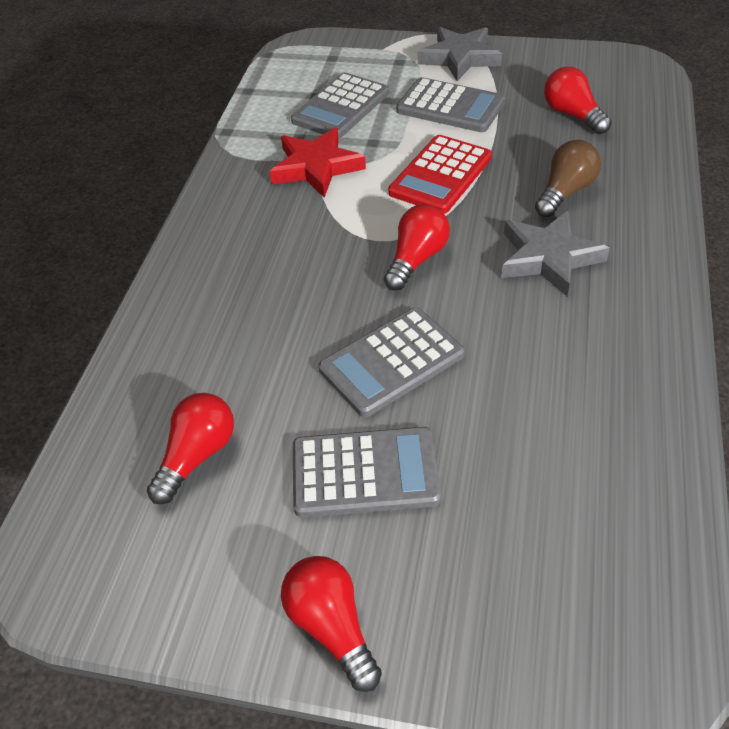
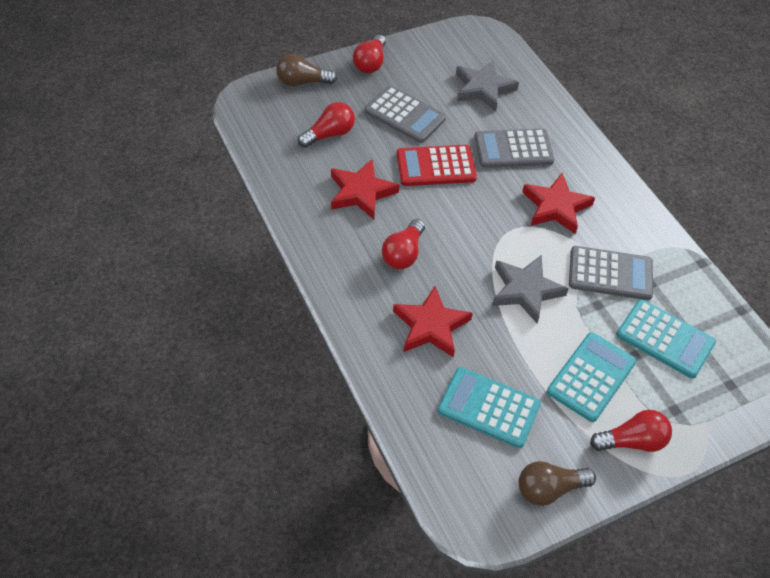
brown light bulb: 1 -> 2
grey calculator: 4 -> 3
red star: 1 -> 3
turquoise calculator: 0 -> 3

